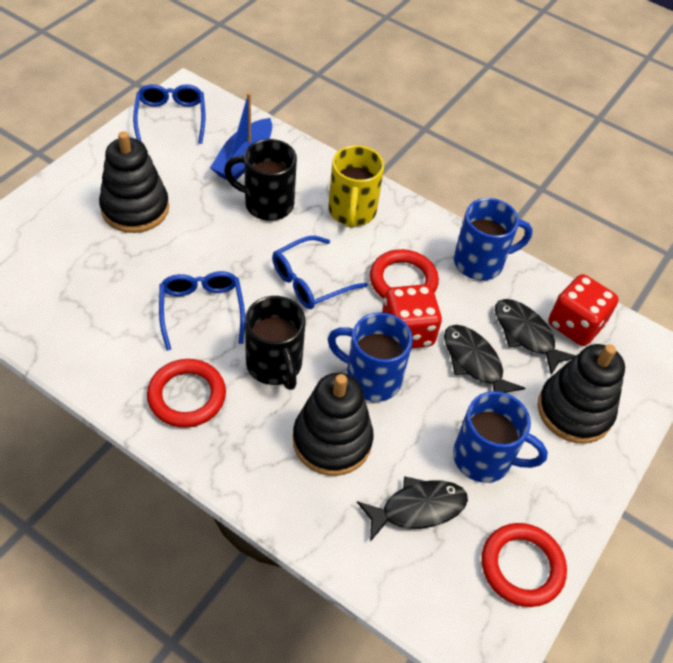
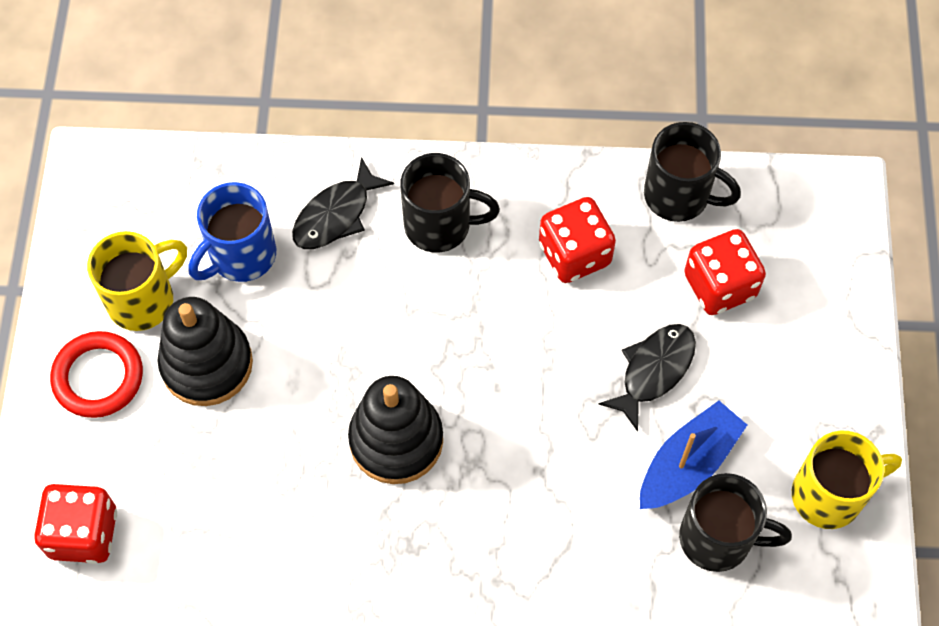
black fish: 3 -> 2
black mug: 2 -> 3
black stacking toy: 3 -> 2
blue glasses: 3 -> 0
blue mug: 3 -> 1
red dice: 2 -> 3
red ring: 3 -> 1
yellow mug: 1 -> 2

